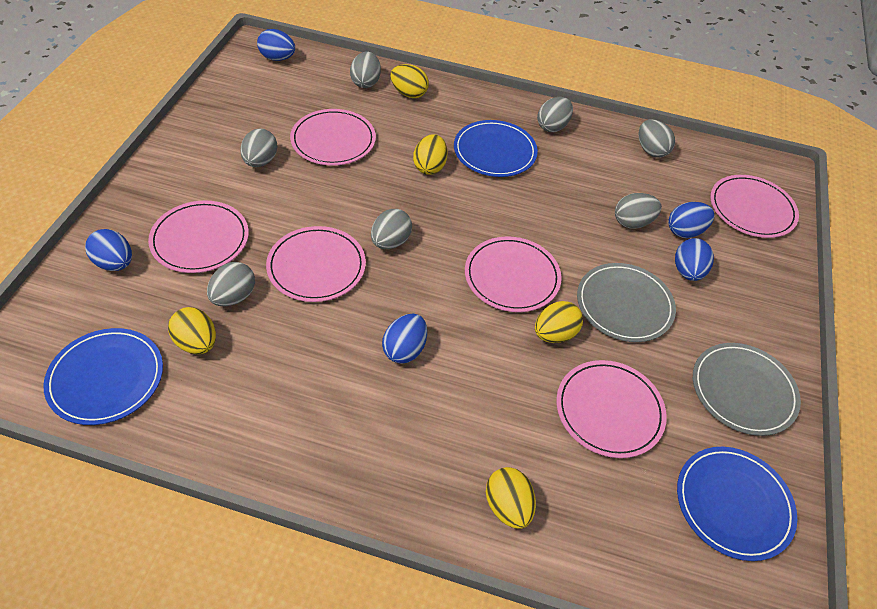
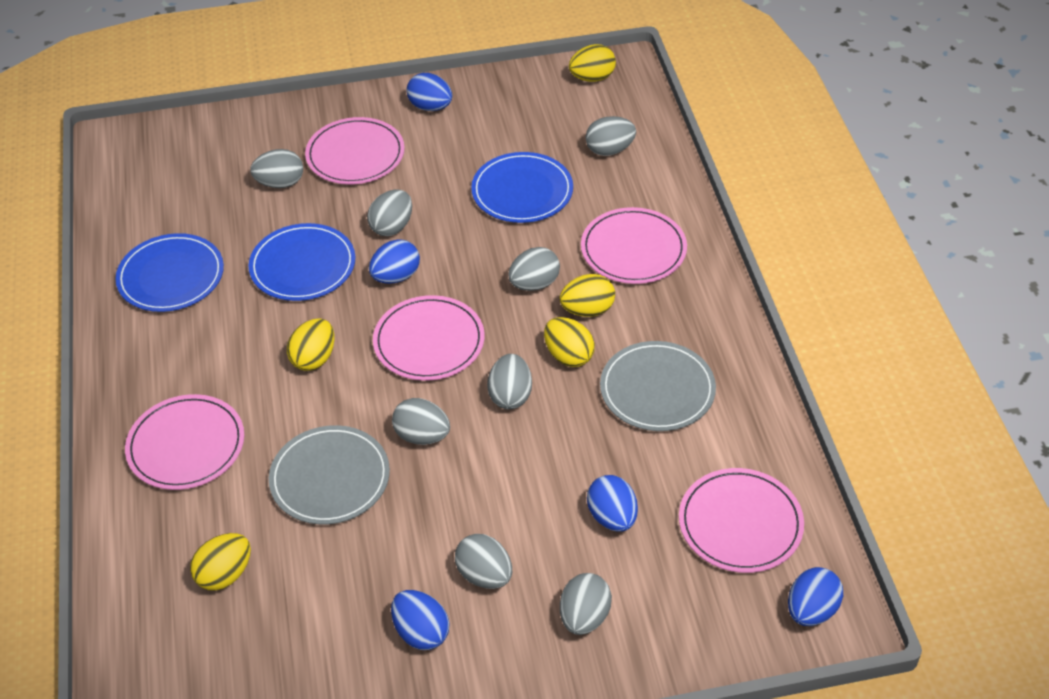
grey egg: 7 -> 8
pink plate: 6 -> 5

